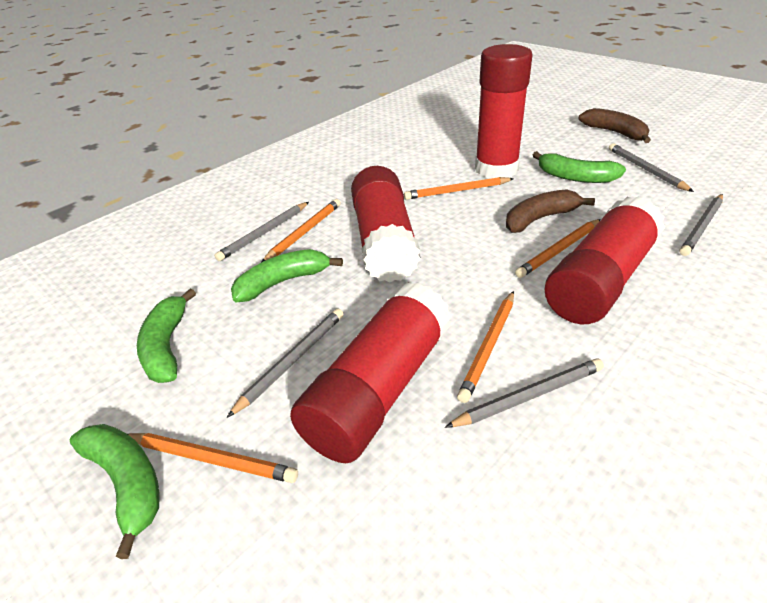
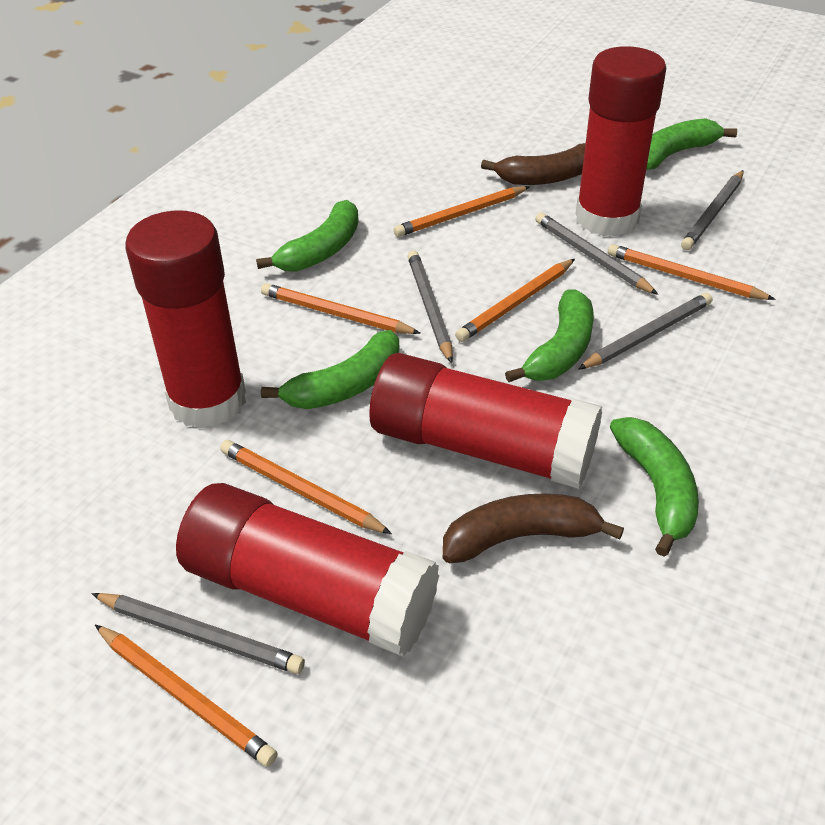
green banana: 4 -> 5
orange pencil: 5 -> 6

